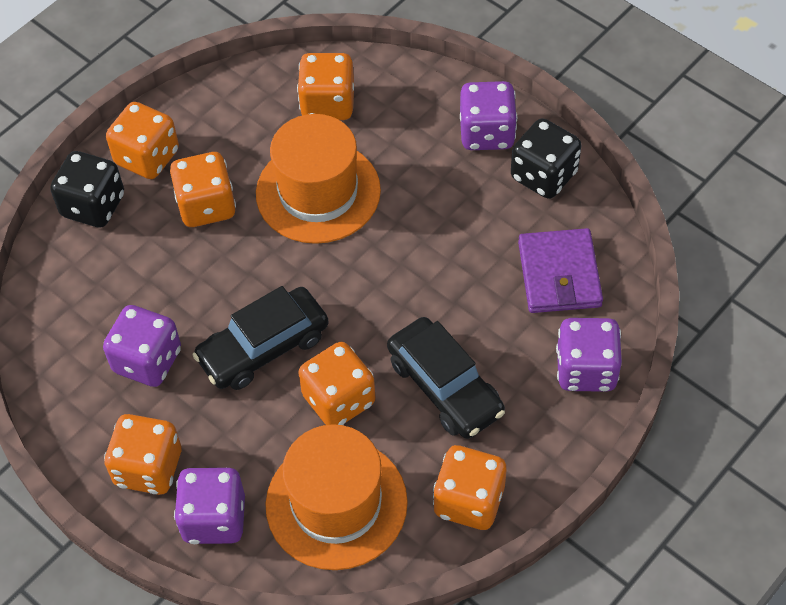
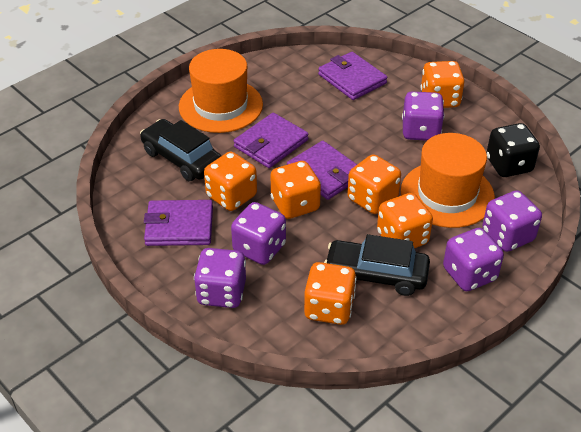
black dice: 2 -> 1
purple dice: 4 -> 5
purple wallet: 1 -> 4

